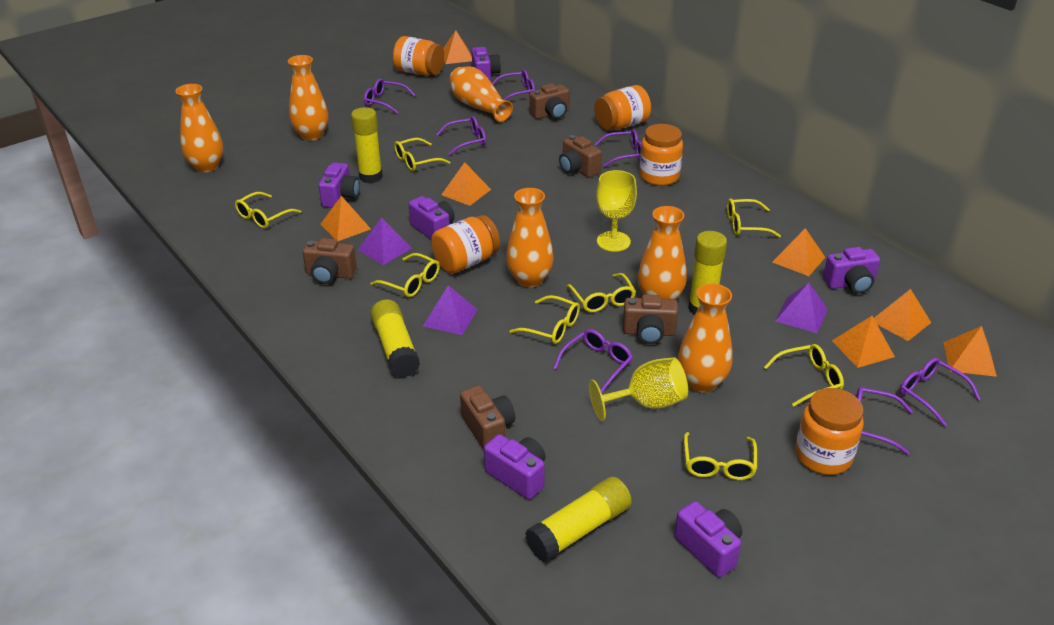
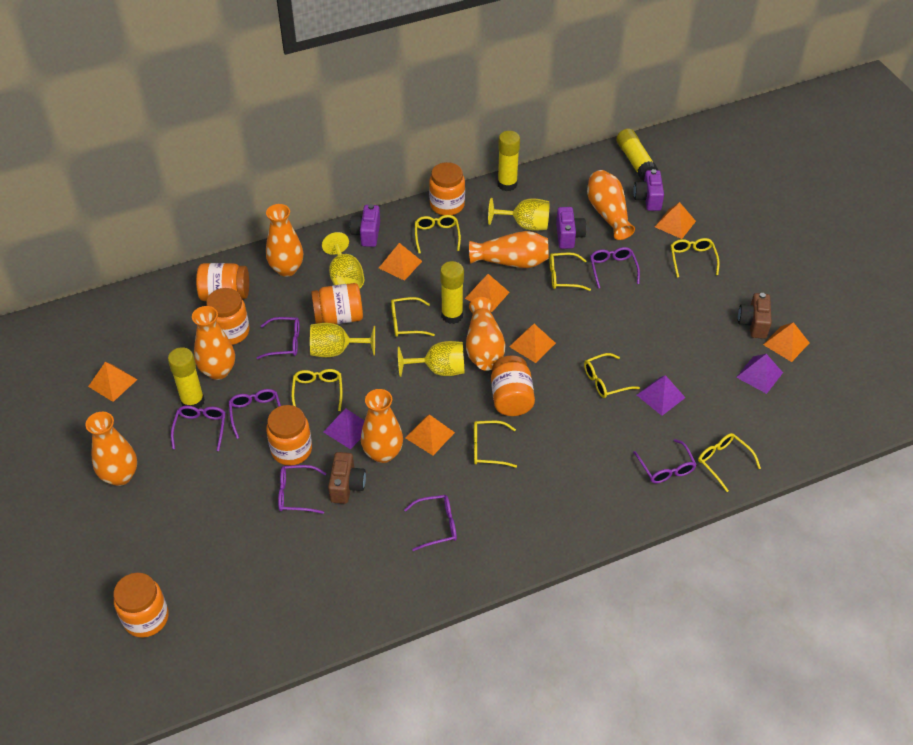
brown camera: 5 -> 2
orange jar: 5 -> 7
orange vase: 6 -> 7
purple camera: 6 -> 3
yellow goblet: 2 -> 4

